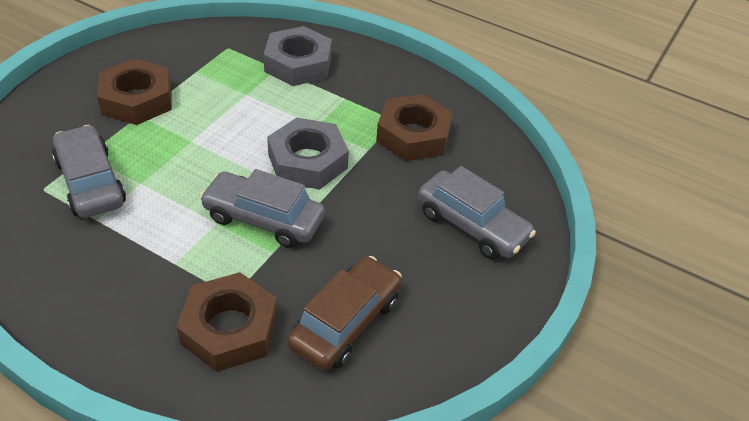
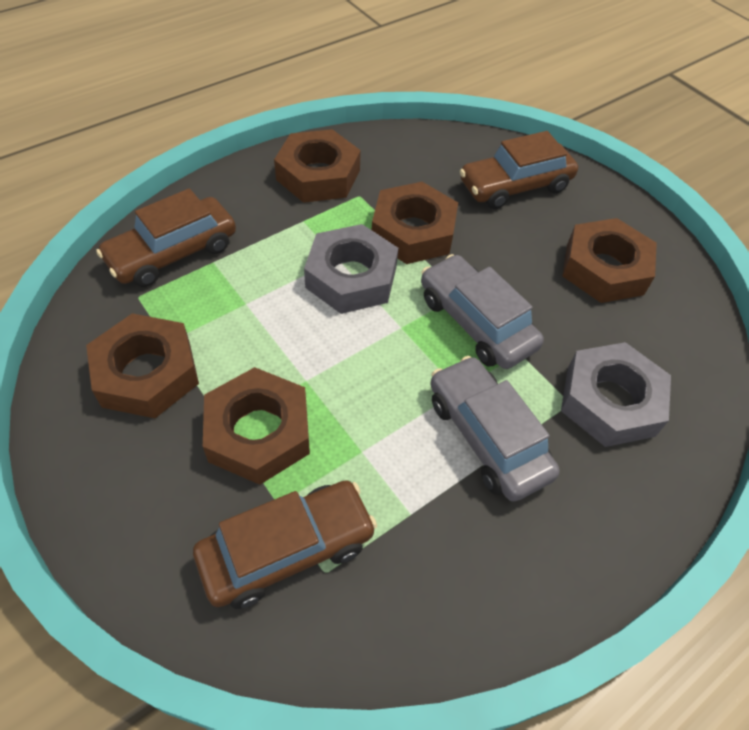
brown car: 1 -> 3
brown nut: 3 -> 5
grey car: 3 -> 2

